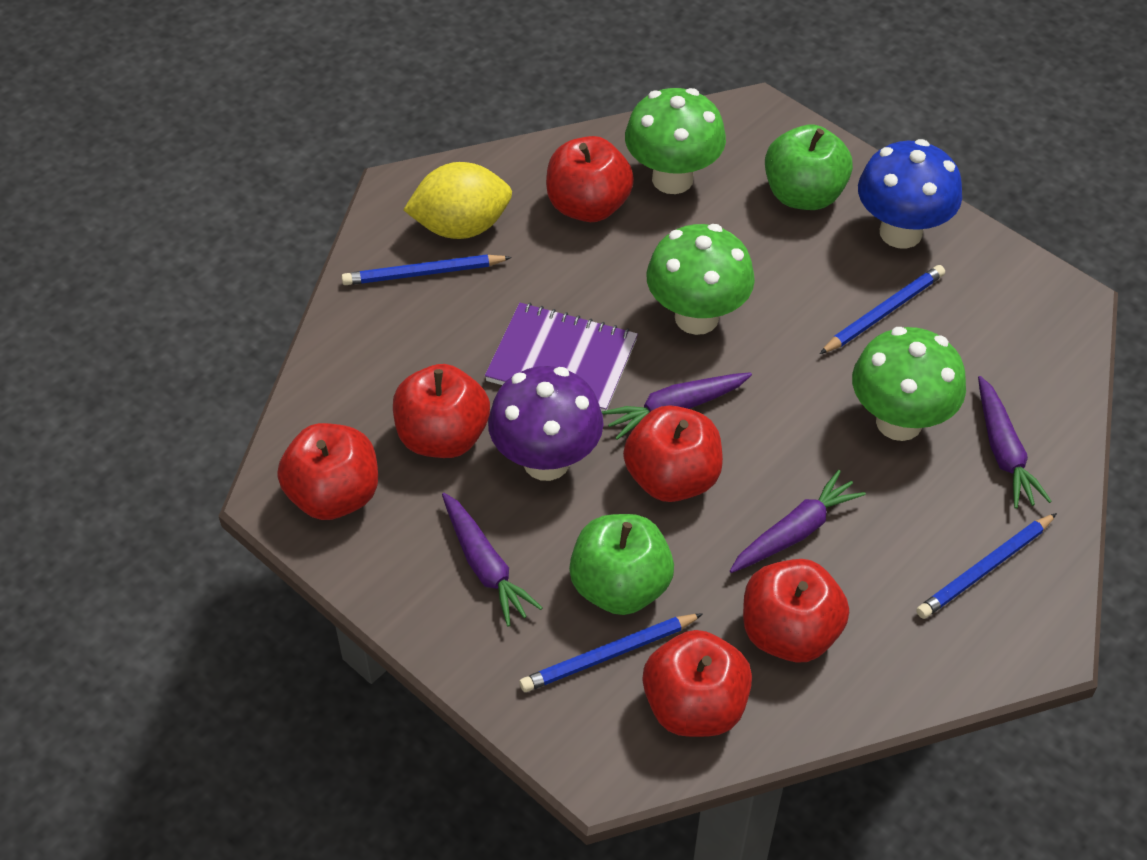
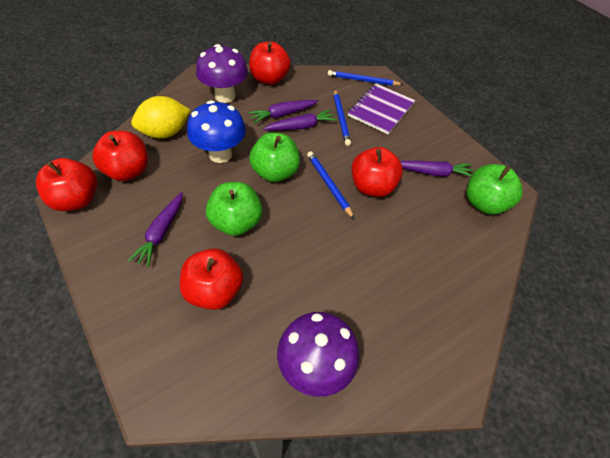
blue pencil: 4 -> 3
green apple: 2 -> 3
green mushroom: 3 -> 0
purple mushroom: 1 -> 2
red apple: 6 -> 5

